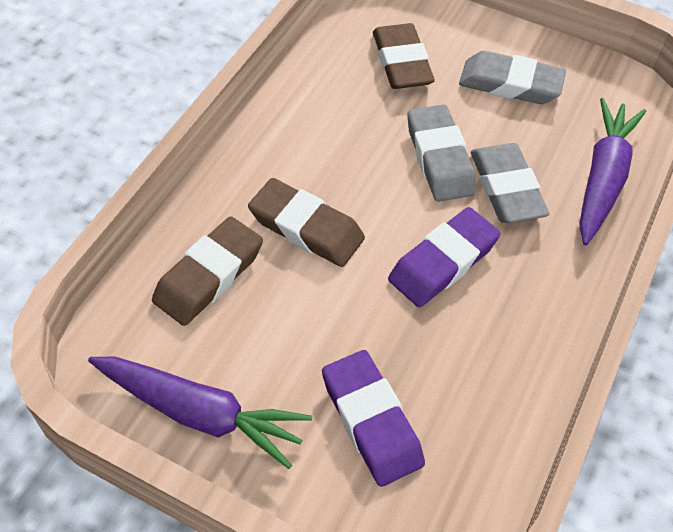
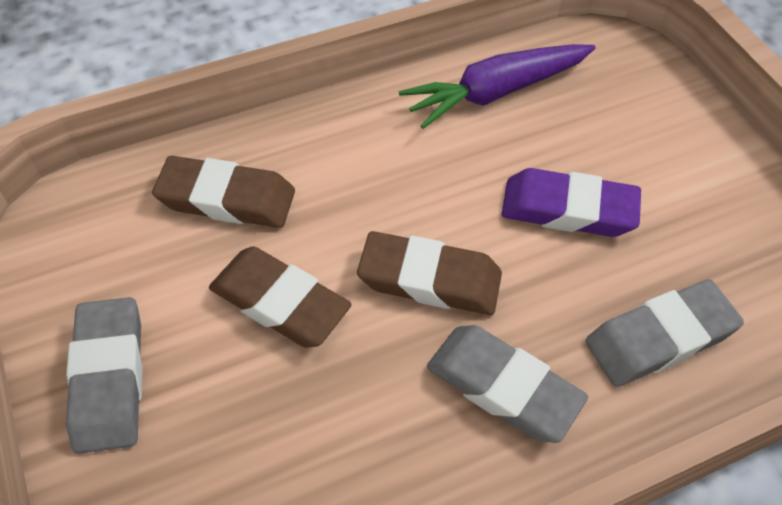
purple carrot: 2 -> 1
purple eraser: 2 -> 1

